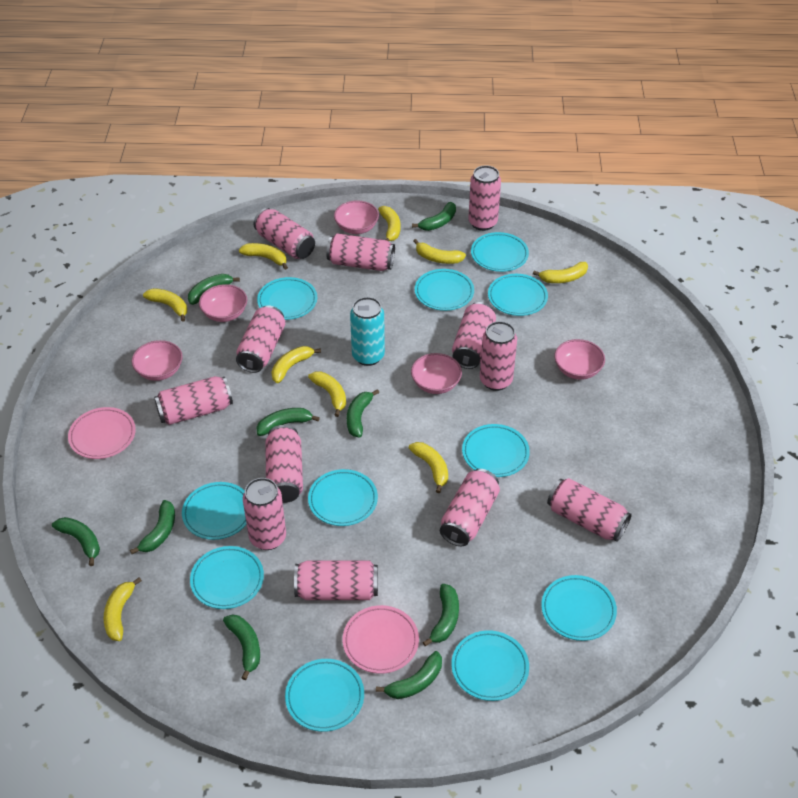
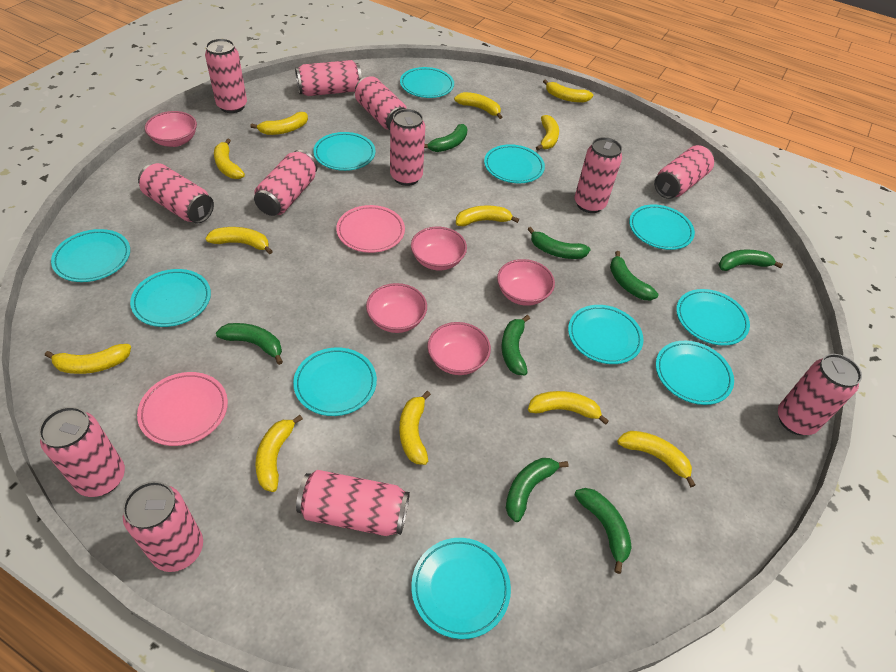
green banana: 9 -> 8
turquoise can: 1 -> 0
yellow banana: 9 -> 12

